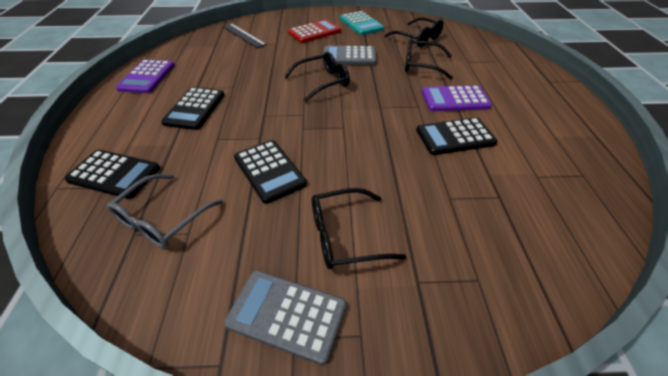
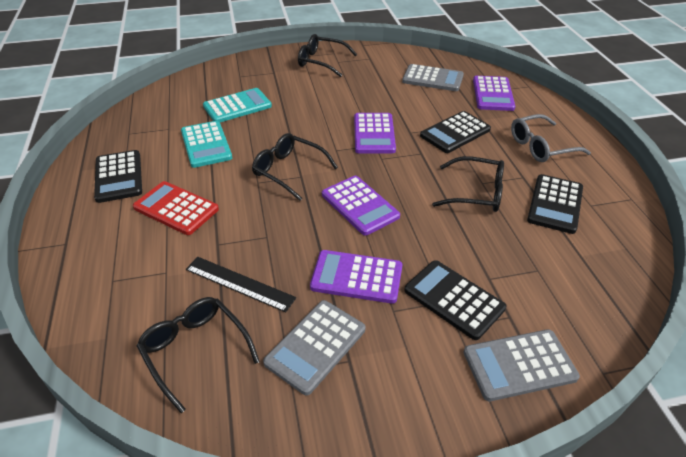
grey calculator: 2 -> 3
purple calculator: 2 -> 4
turquoise calculator: 1 -> 2

